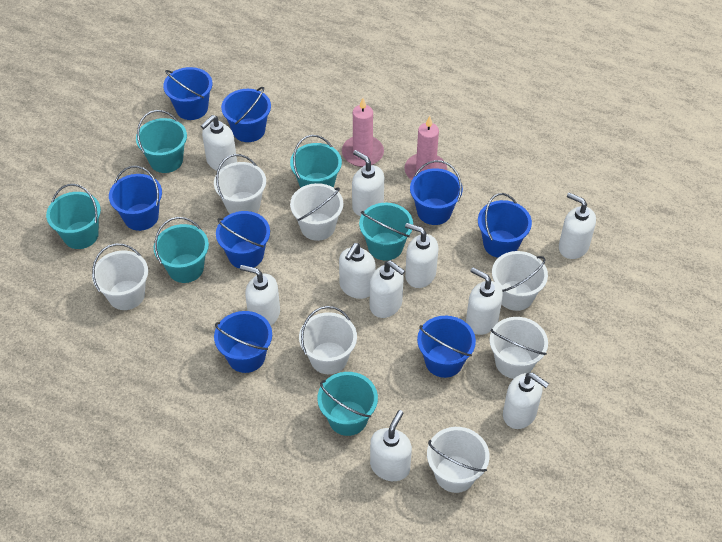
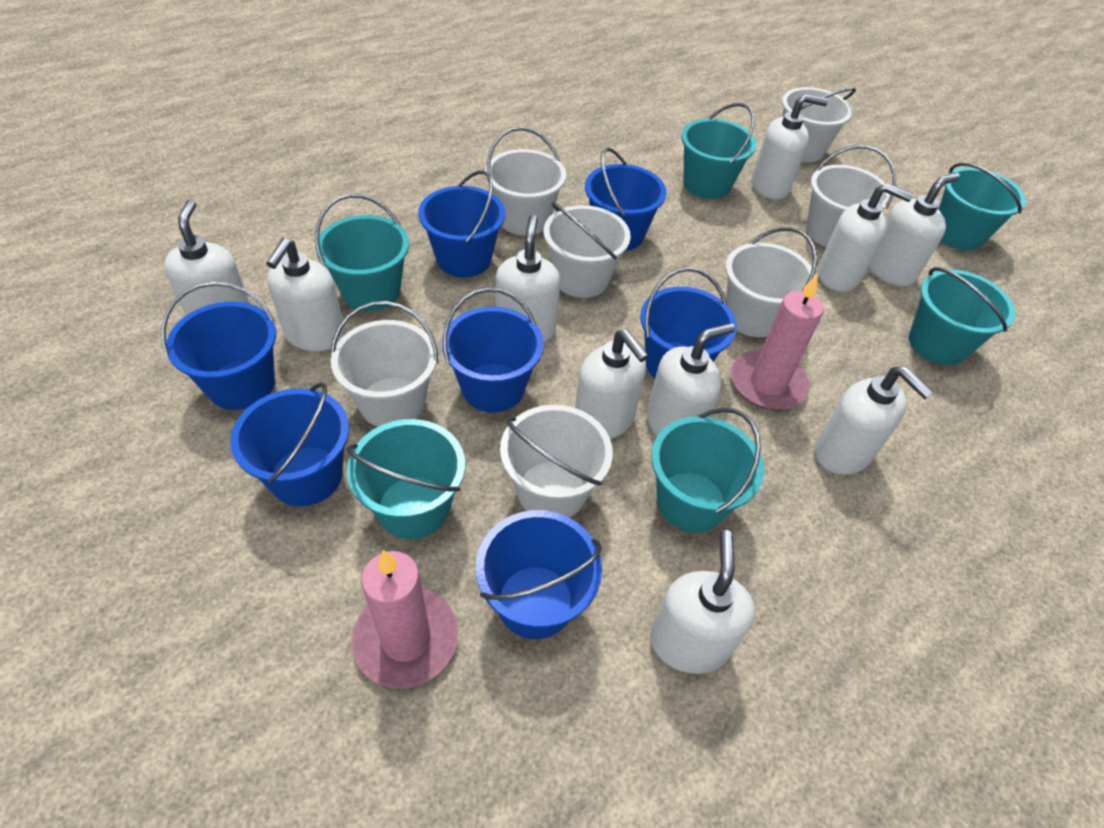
blue bucket: 8 -> 7

